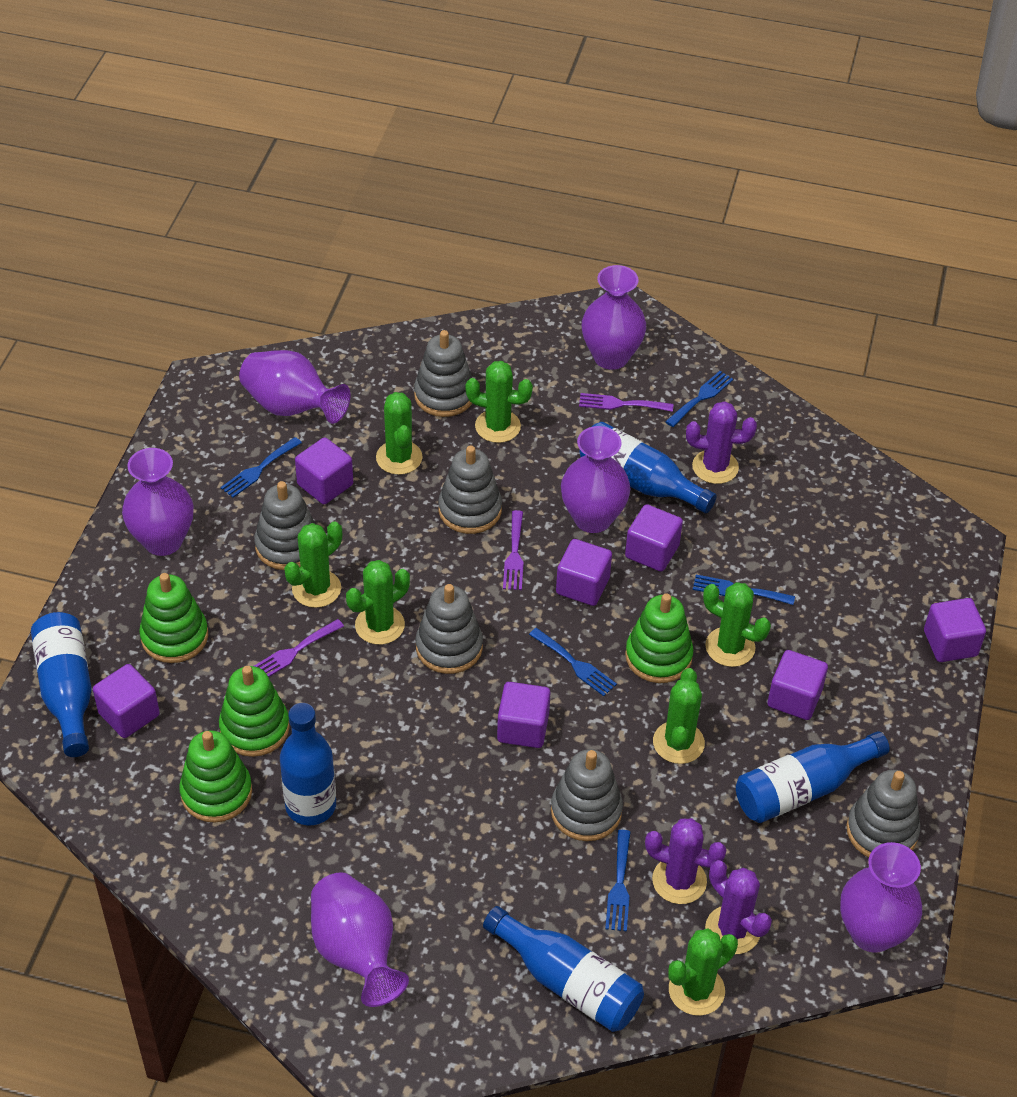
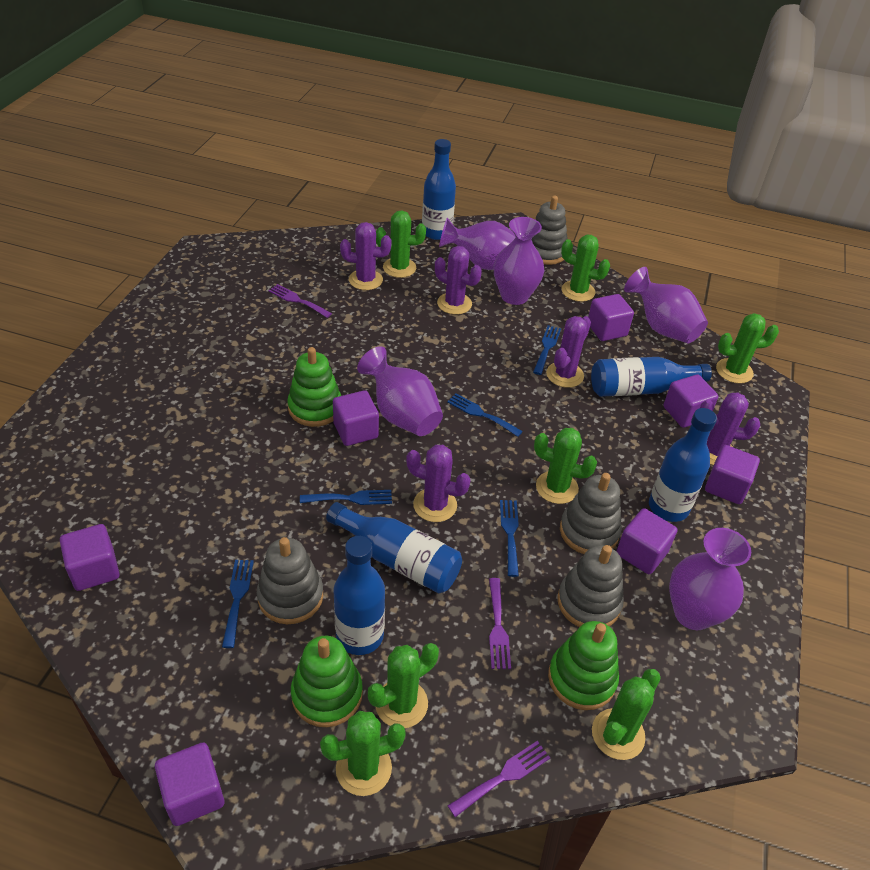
green stacking toy: 4 -> 3
grey stacking toy: 6 -> 4
purple cactus: 3 -> 5
purple vase: 6 -> 5

